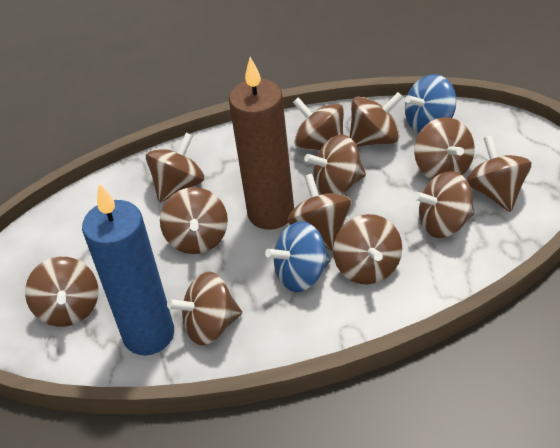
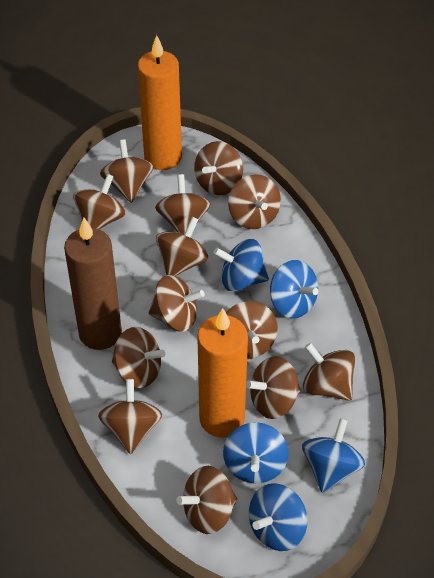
blue candle: 1 -> 0
blue spinning top: 2 -> 5
brown spinning top: 12 -> 13
orange candle: 0 -> 2

